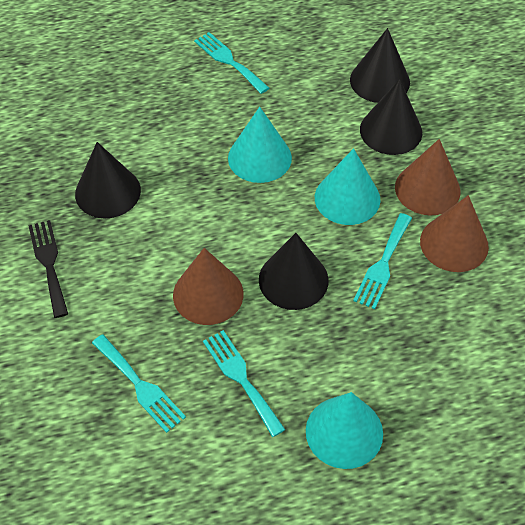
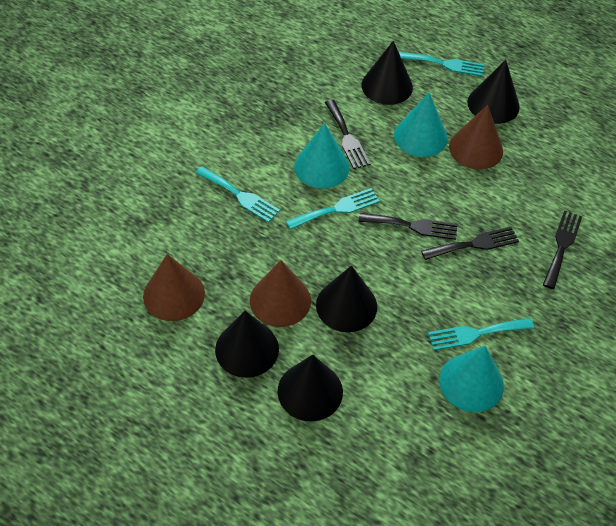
black cone: 4 -> 5
black fork: 1 -> 4

